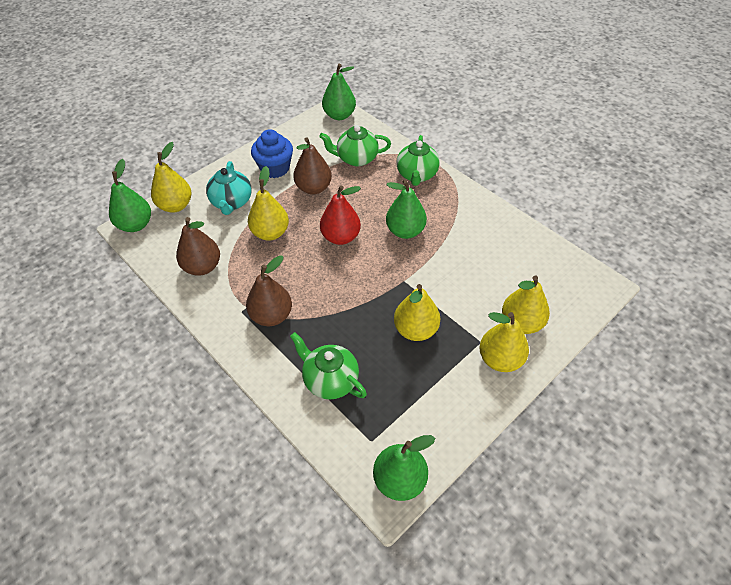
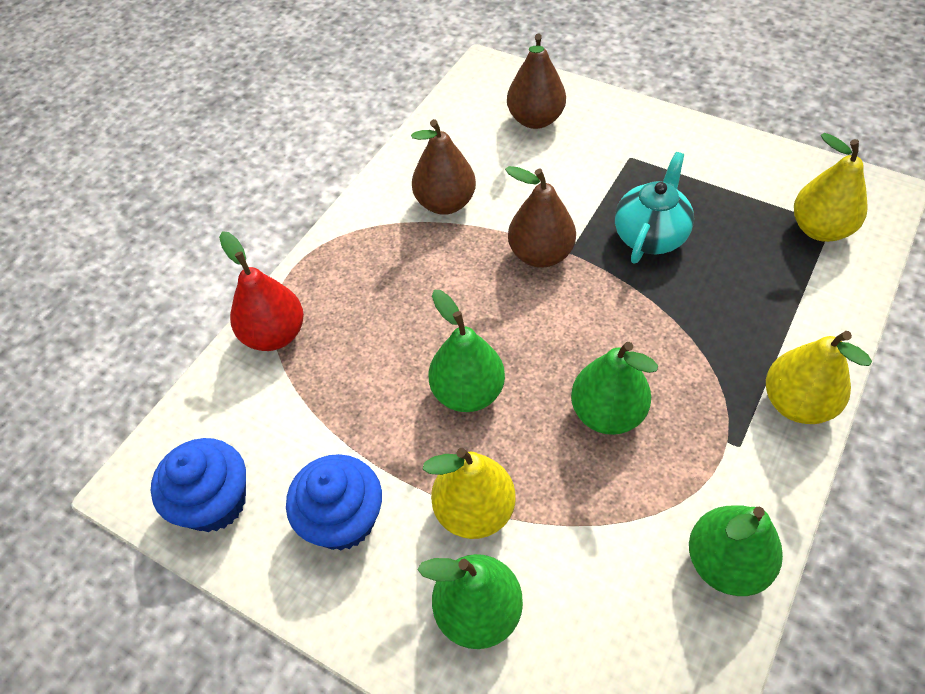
blue cupcake: 1 -> 2
green teapot: 3 -> 0
yellow pear: 5 -> 3

